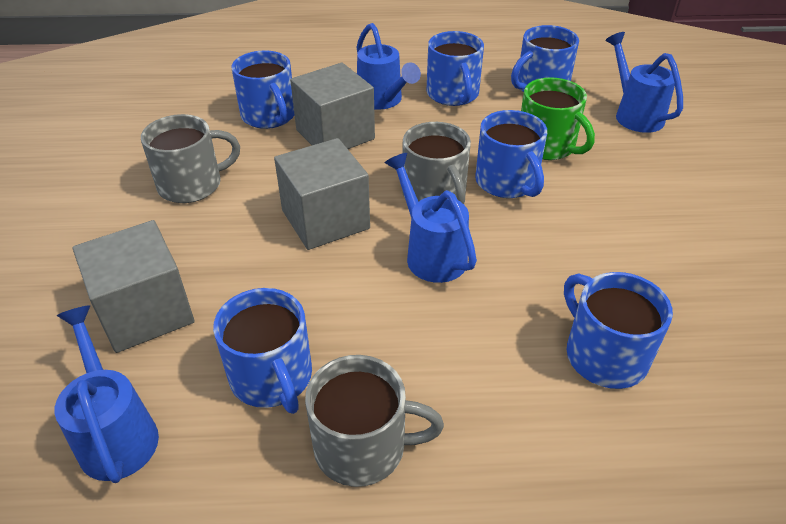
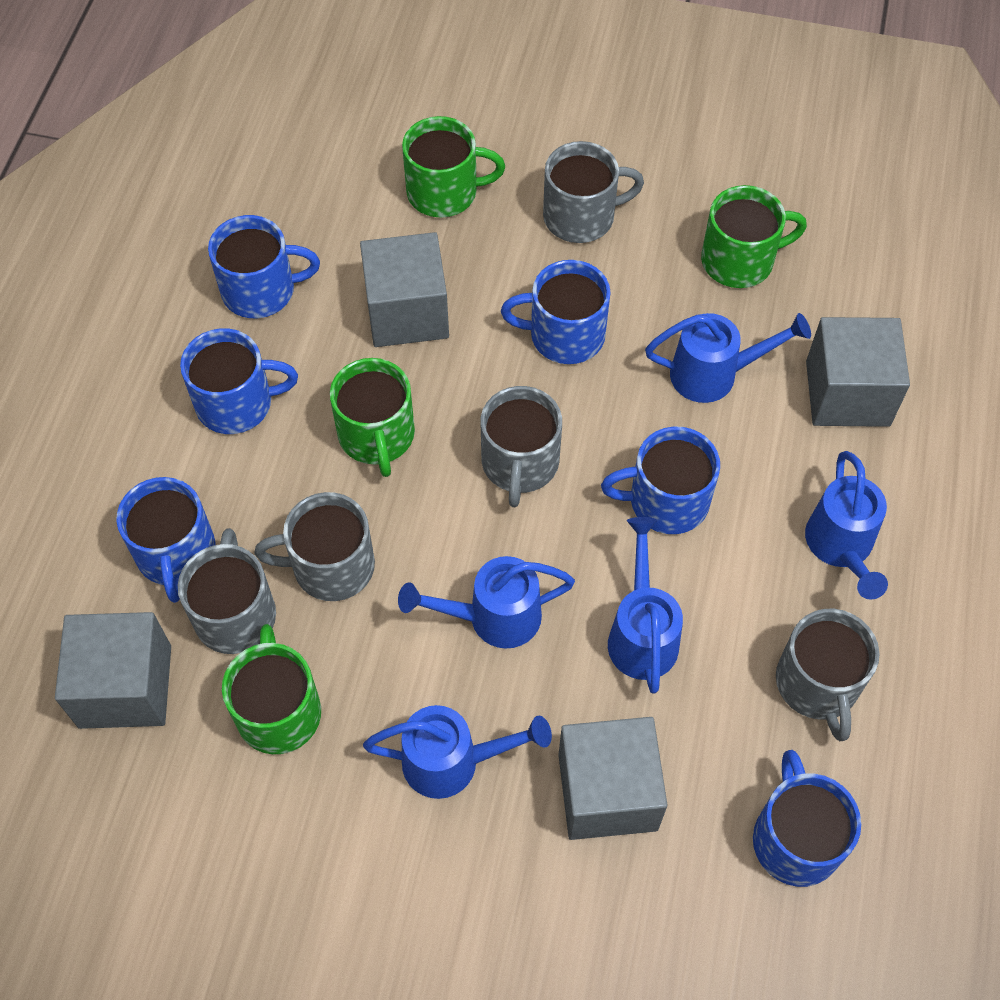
blue watering can: 4 -> 5
green mug: 1 -> 4
grey cube: 3 -> 4
grey mug: 3 -> 5

